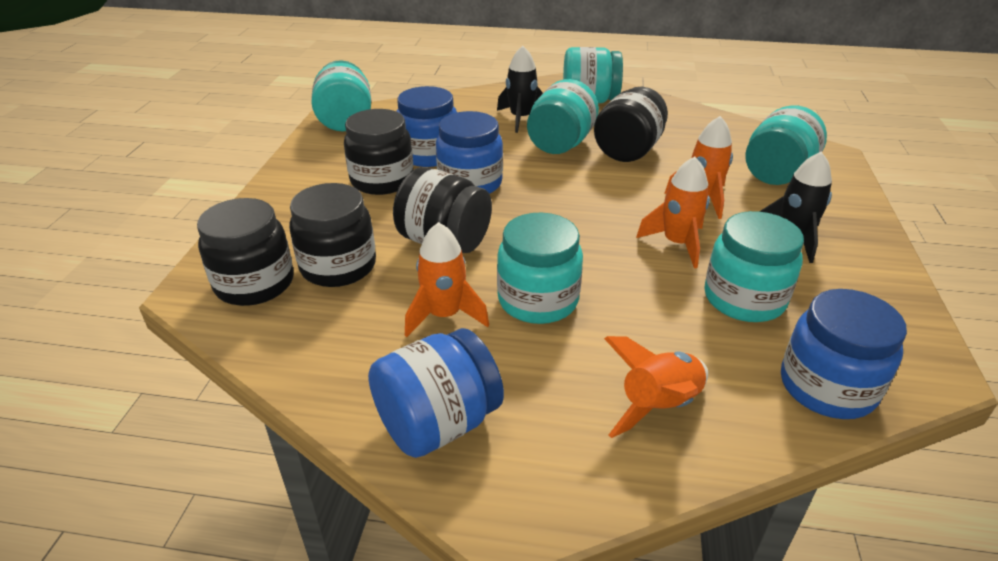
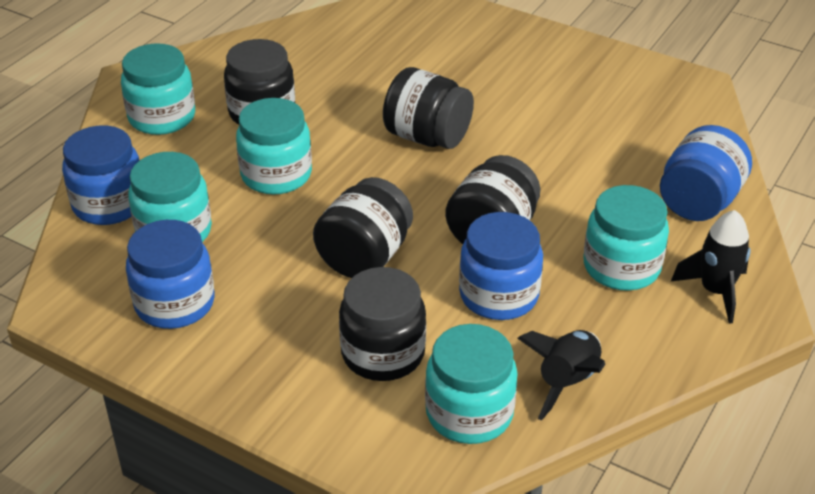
orange rocket: 4 -> 0
turquoise jar: 6 -> 5

